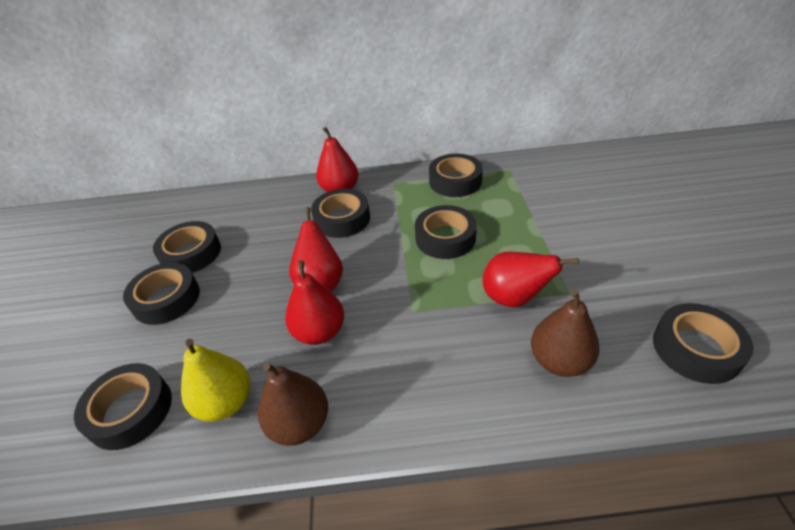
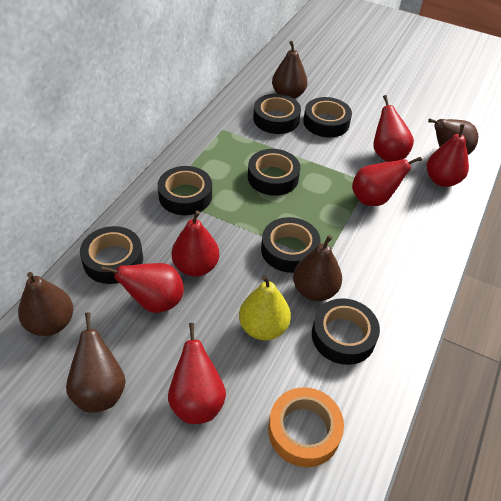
brown pear: 2 -> 5
orange tape: 0 -> 1
red pear: 4 -> 6

